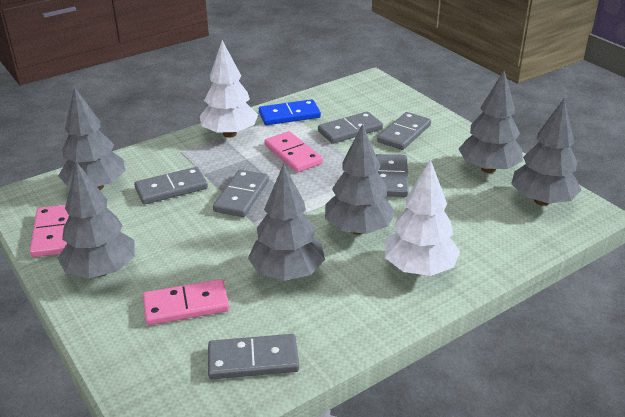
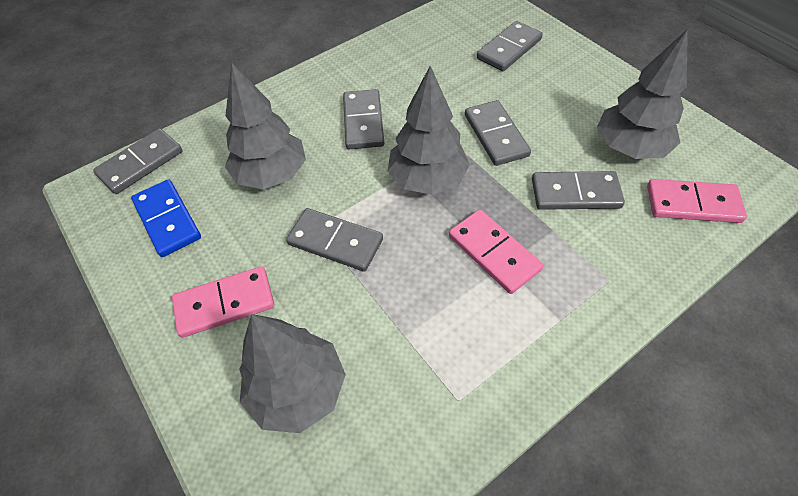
grey tree: 6 -> 4
white tree: 2 -> 0

